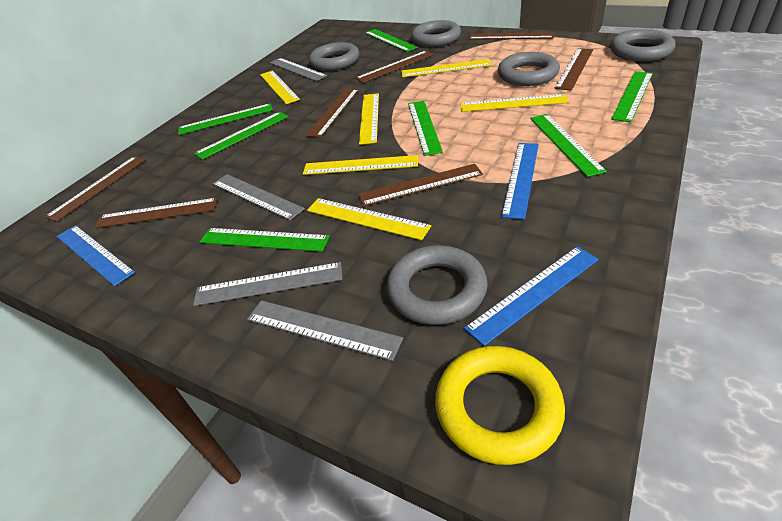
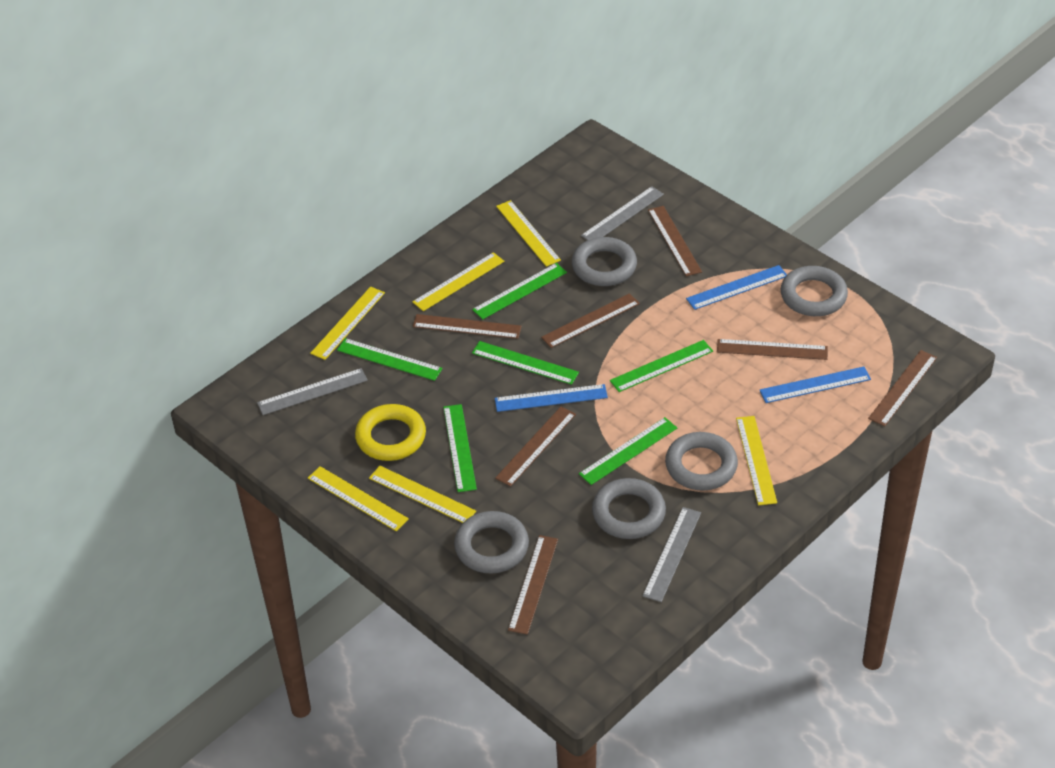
green ruler: 7 -> 6
grey ruler: 4 -> 3

